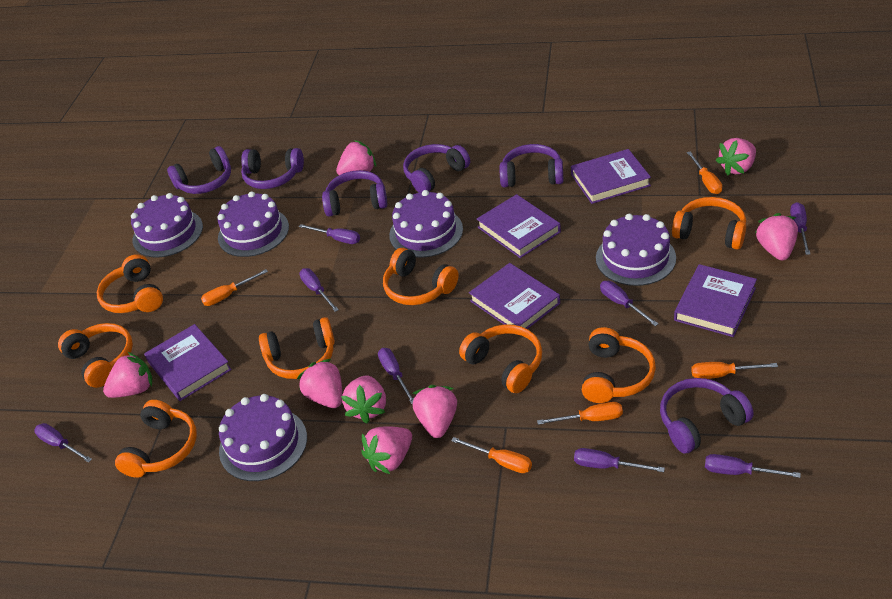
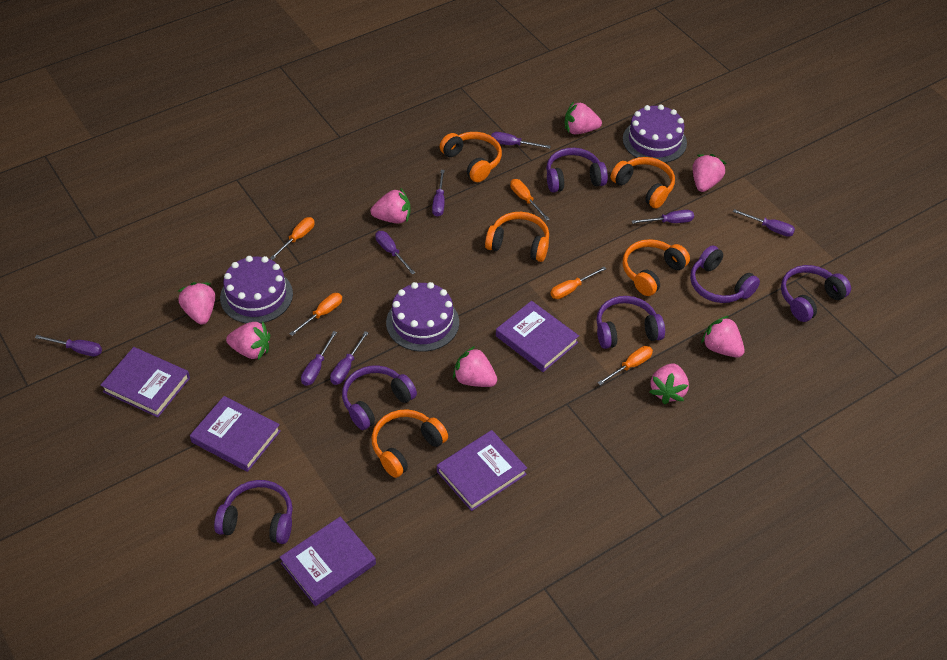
orange headphones: 8 -> 5
purple cake: 5 -> 3

